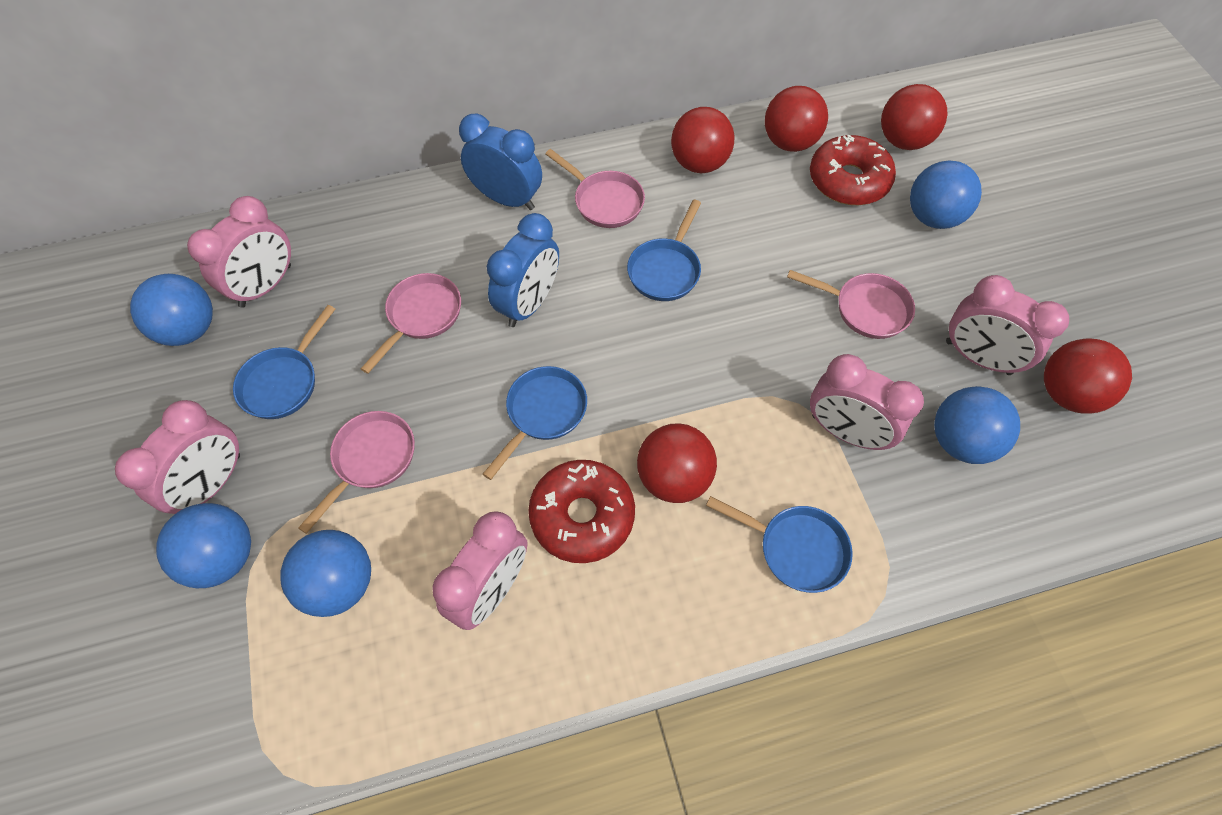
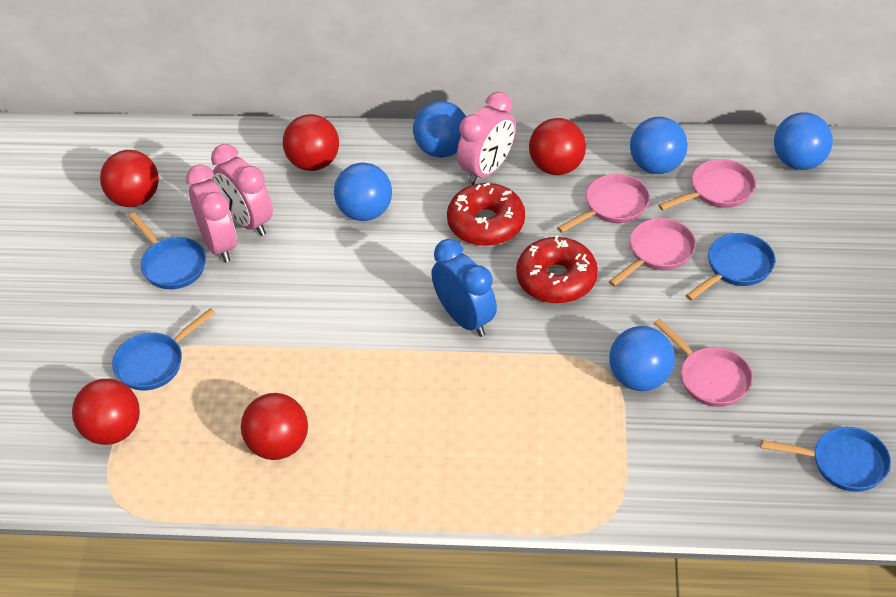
blue clock: 2 -> 1
pink clock: 5 -> 3

